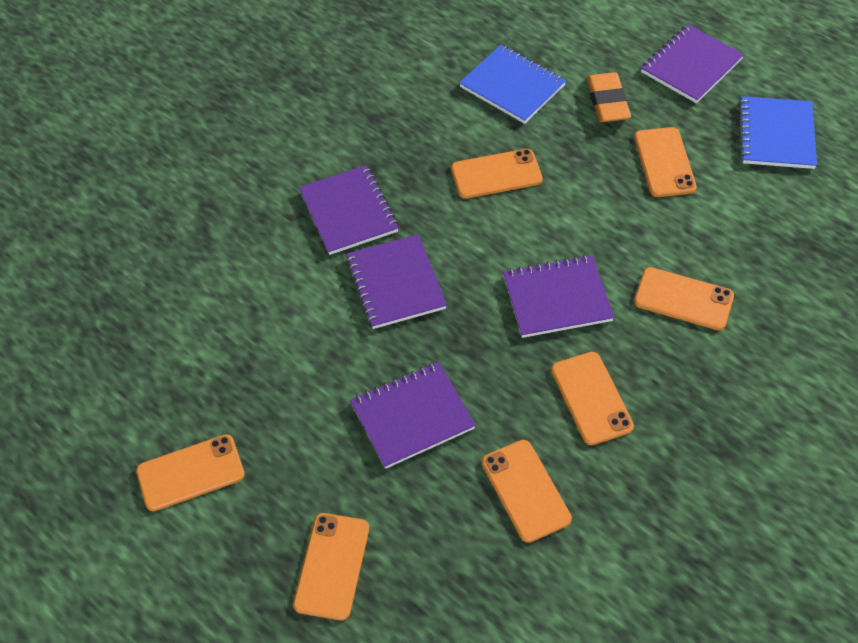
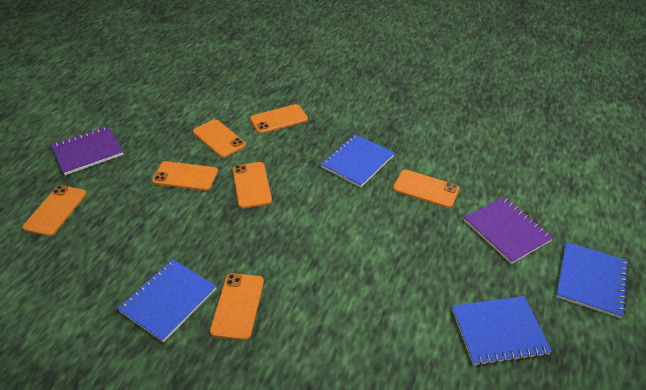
blue notebook: 2 -> 4
orange eraser: 1 -> 0
purple notebook: 5 -> 2

